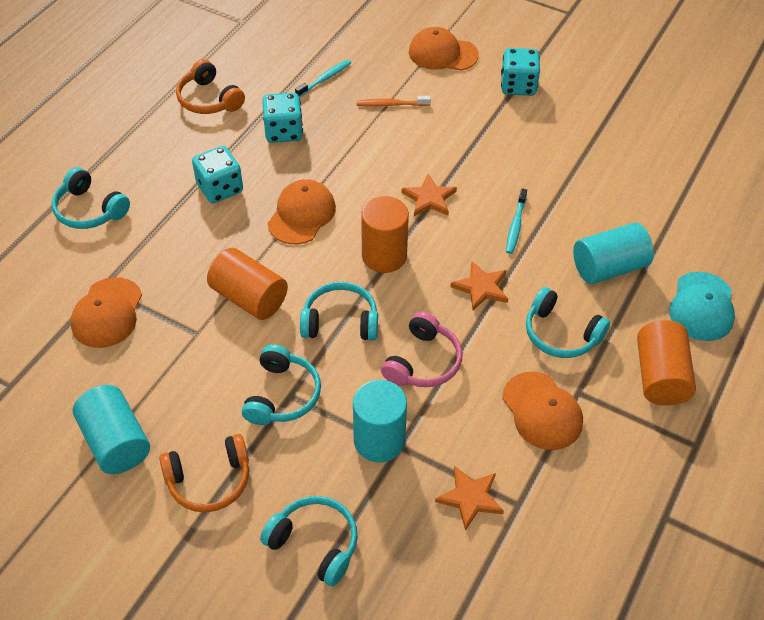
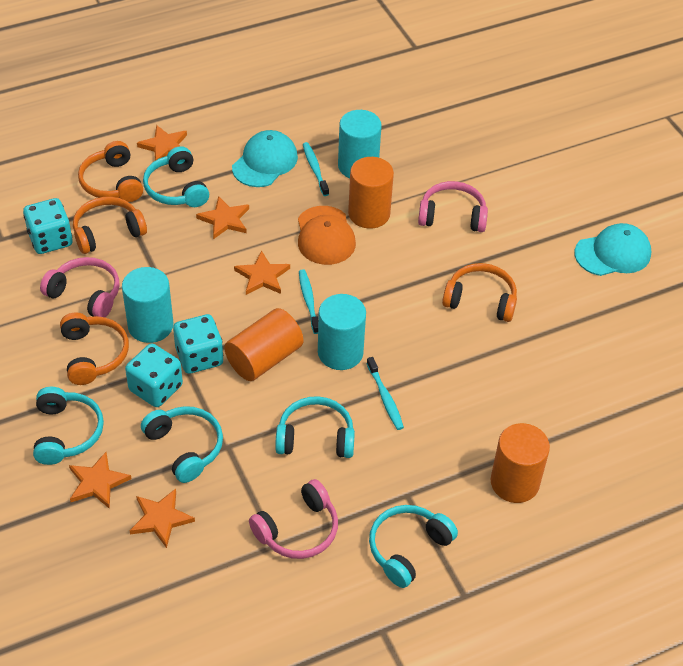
orange cap: 4 -> 1
orange headphones: 2 -> 4
orange star: 3 -> 5
orange toothbrush: 1 -> 0
pink headphones: 1 -> 3
turquoise cap: 1 -> 2
turquoise toothbrush: 2 -> 3

